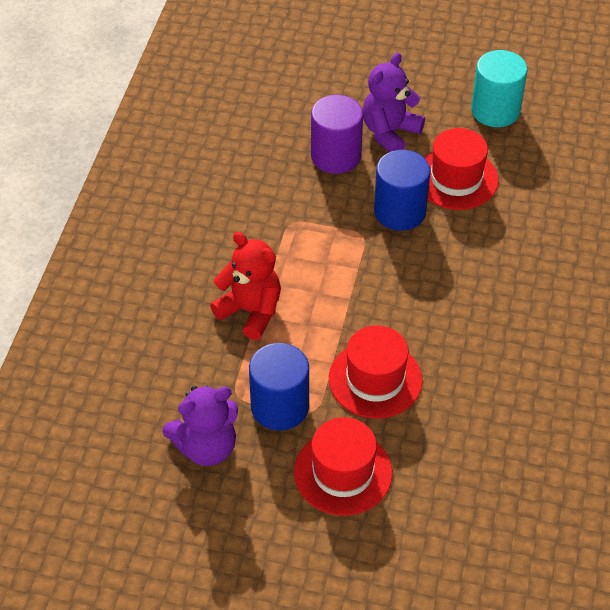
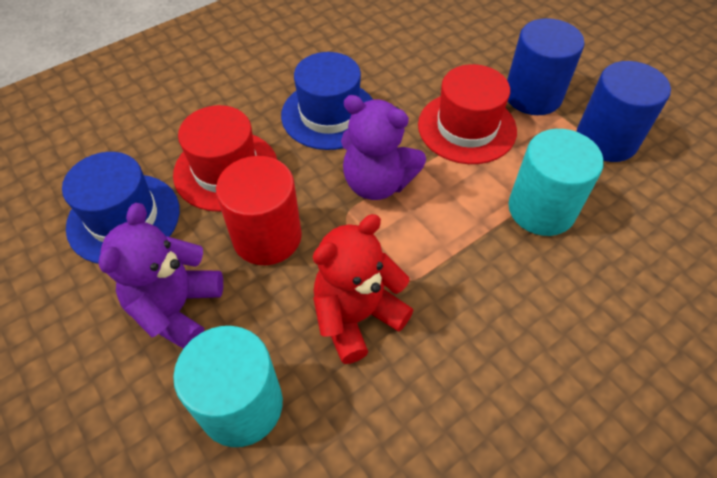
blue hat: 0 -> 2
purple cylinder: 1 -> 0
red cylinder: 0 -> 1
red hat: 3 -> 2
turquoise cylinder: 1 -> 2

